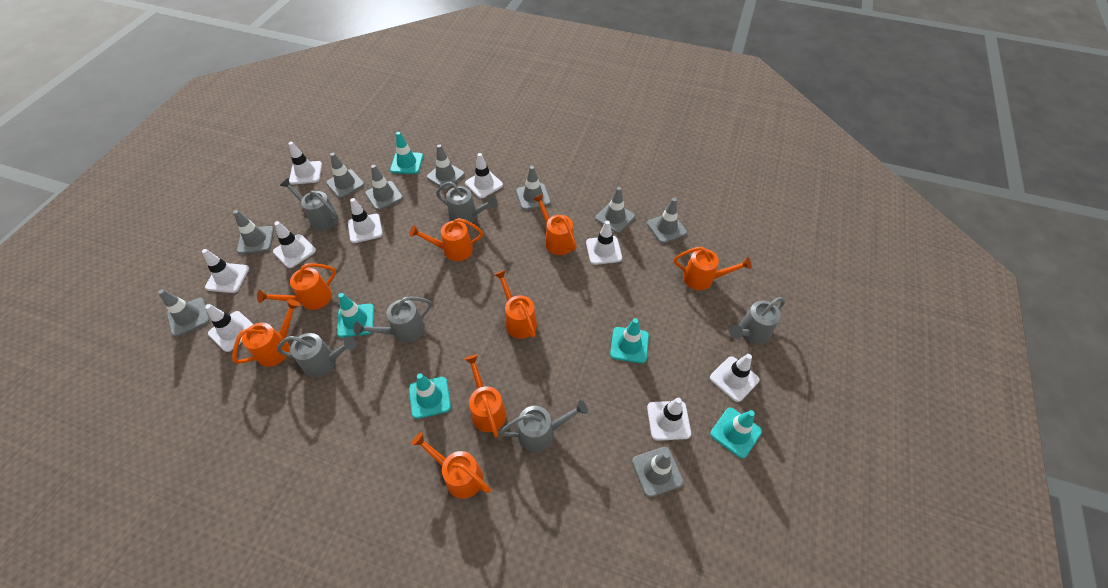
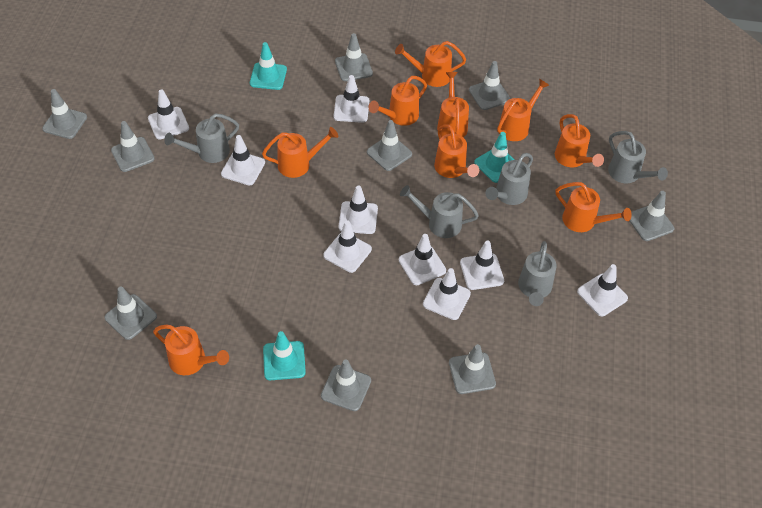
grey watering can: 6 -> 5
orange watering can: 8 -> 9
turquoise traffic cone: 5 -> 3

